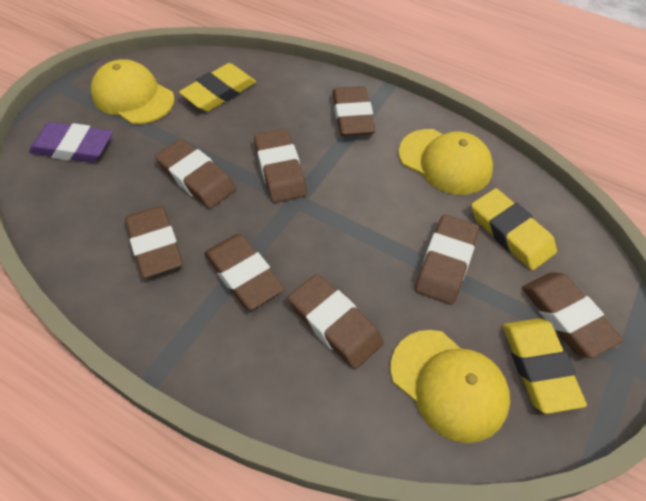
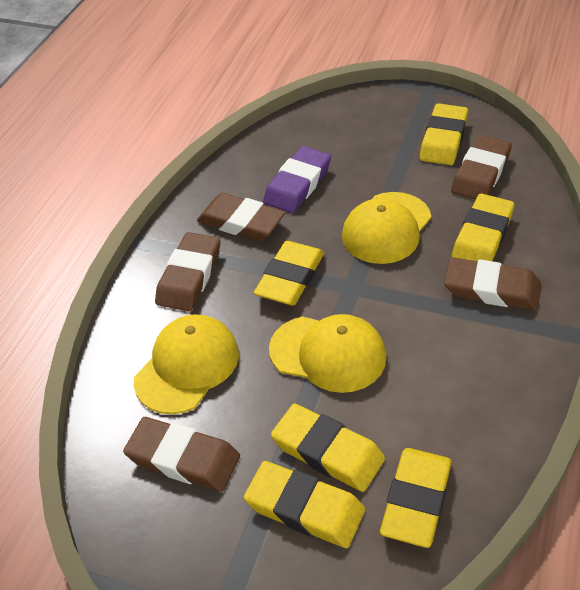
brown eraser: 8 -> 5
yellow eraser: 3 -> 6

